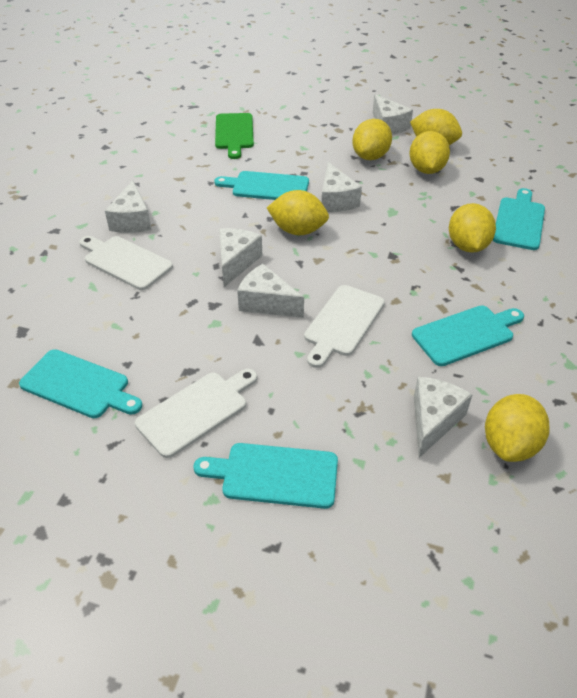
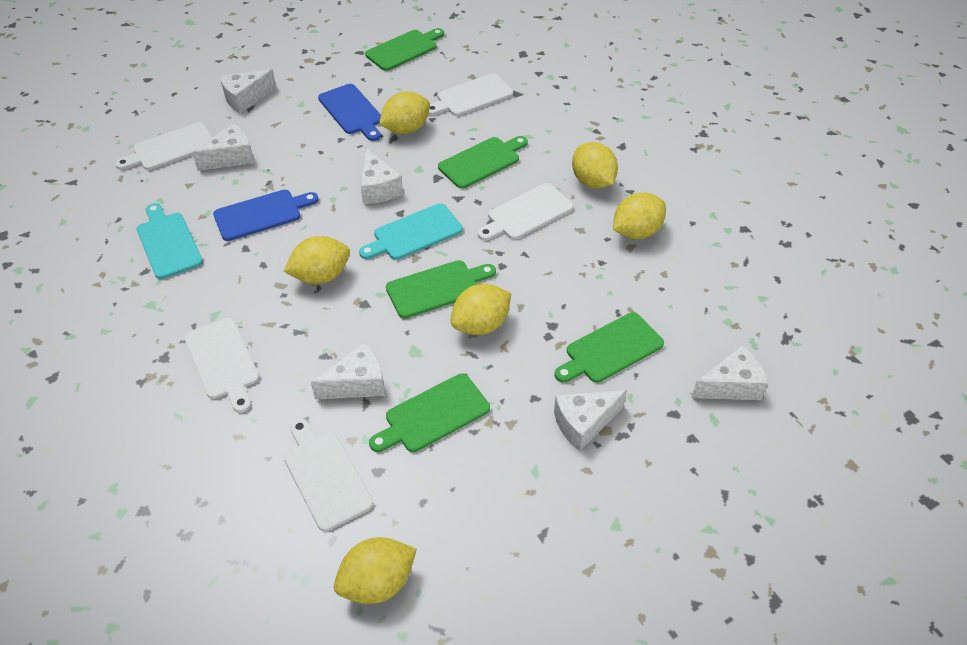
blue cutting board: 0 -> 2
green cutting board: 1 -> 5
turquoise cutting board: 5 -> 2
white cutting board: 3 -> 5

